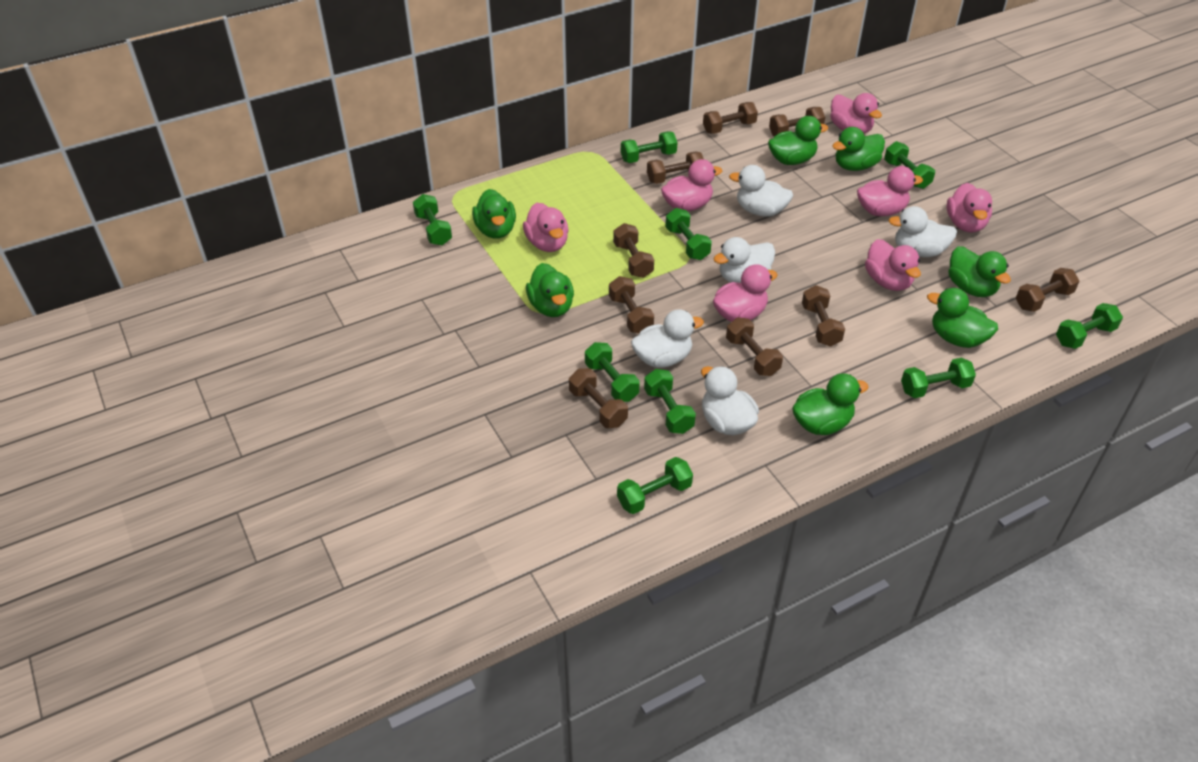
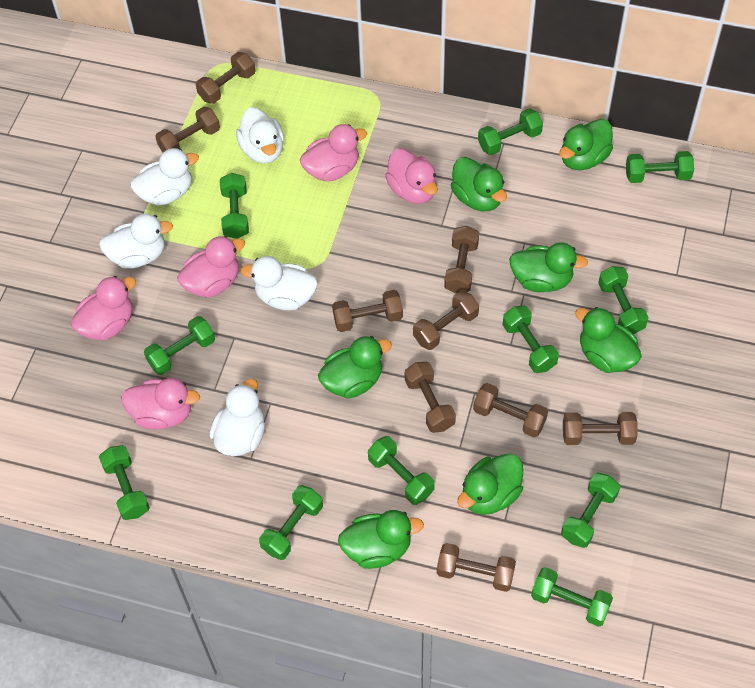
green dumbbell: 9 -> 11
pink duck: 7 -> 5

